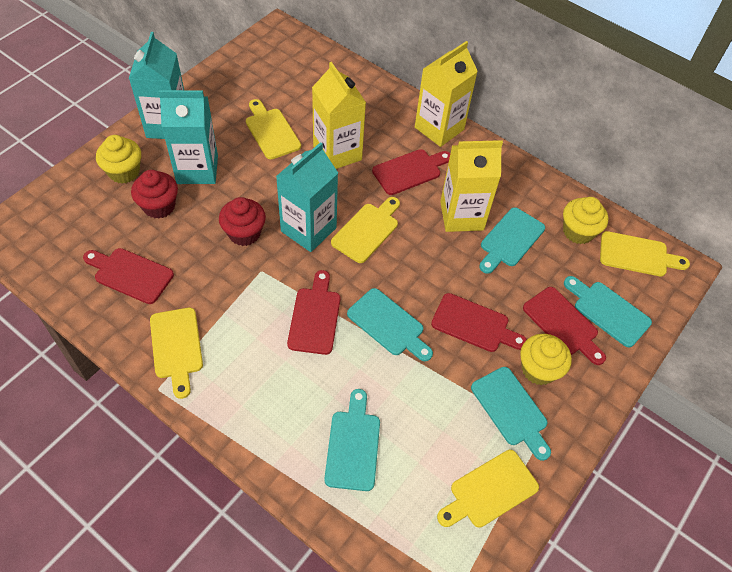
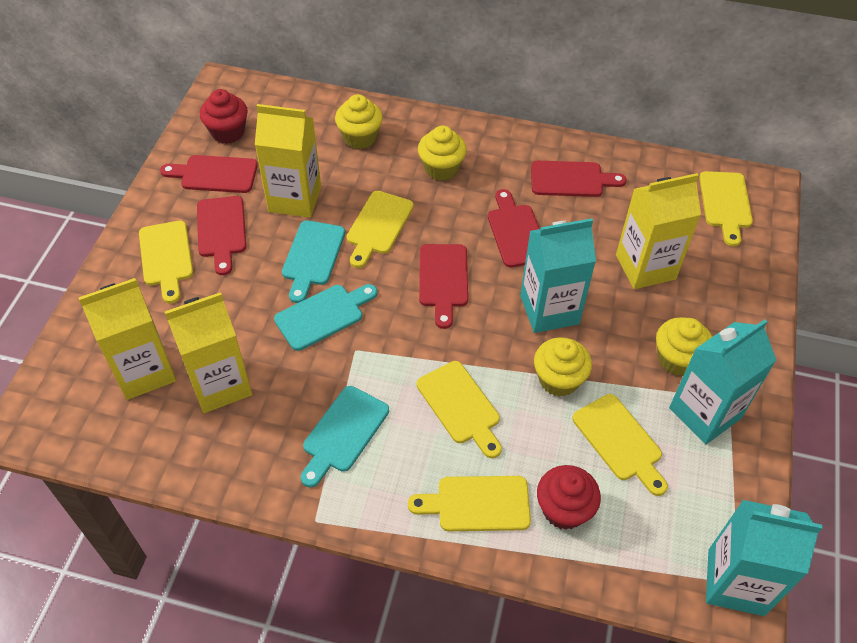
turquoise cutting board: 5 -> 3
yellow carton: 3 -> 4
yellow cupcake: 3 -> 4
yellow cutting board: 5 -> 6

